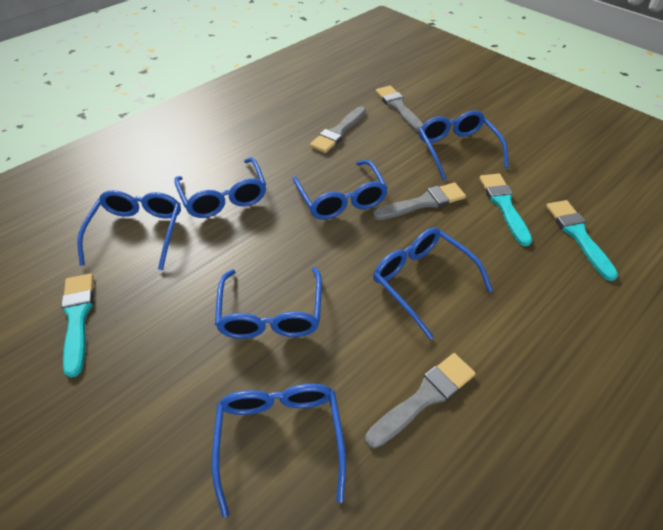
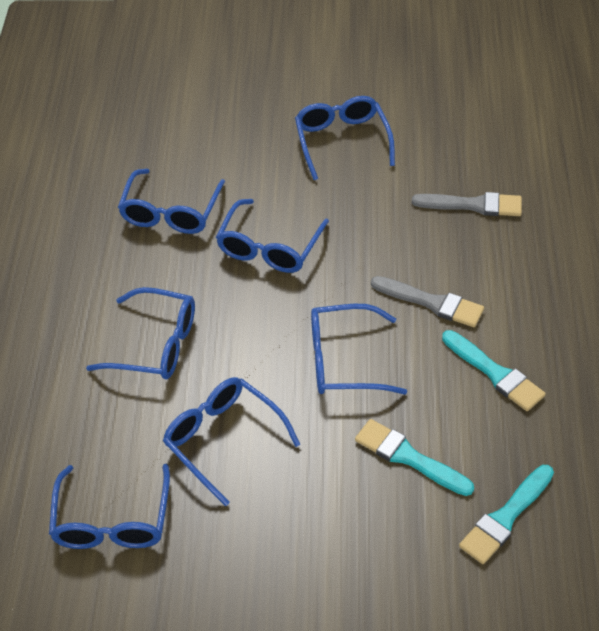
grey brush: 4 -> 2

